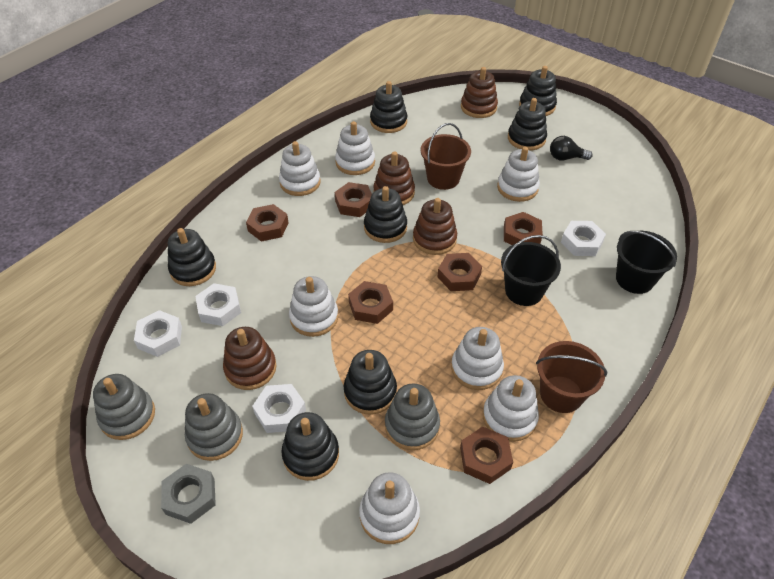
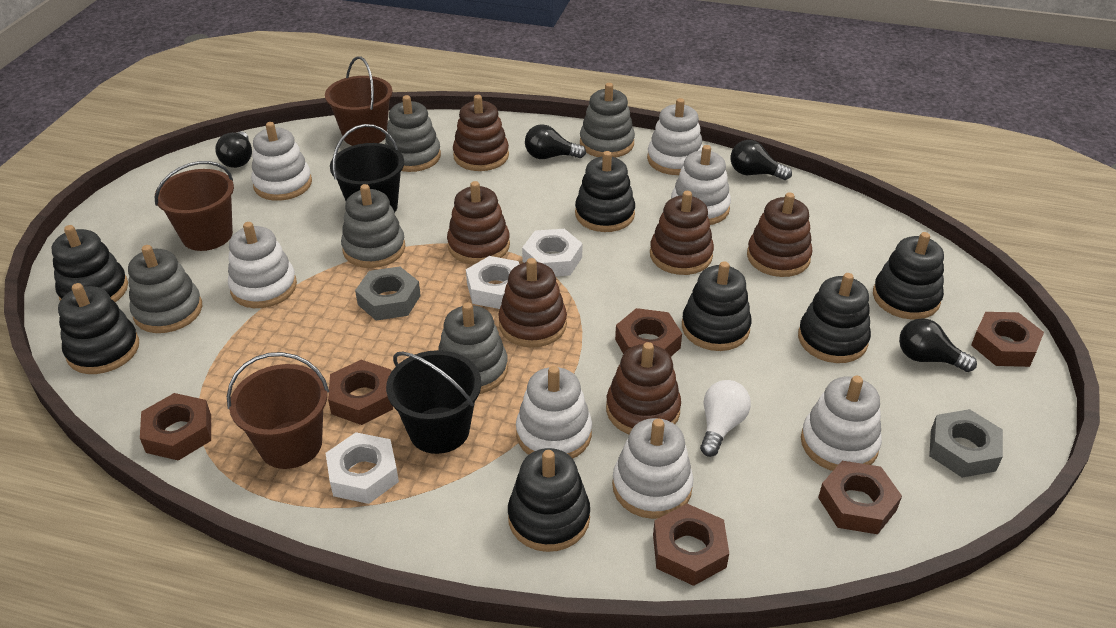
black light bulb: 1 -> 4
brown bucket: 2 -> 3
brown stacking toy: 4 -> 6
grey nut: 1 -> 2
grey stacking toy: 3 -> 5
white light bulb: 0 -> 1
white nut: 4 -> 3

